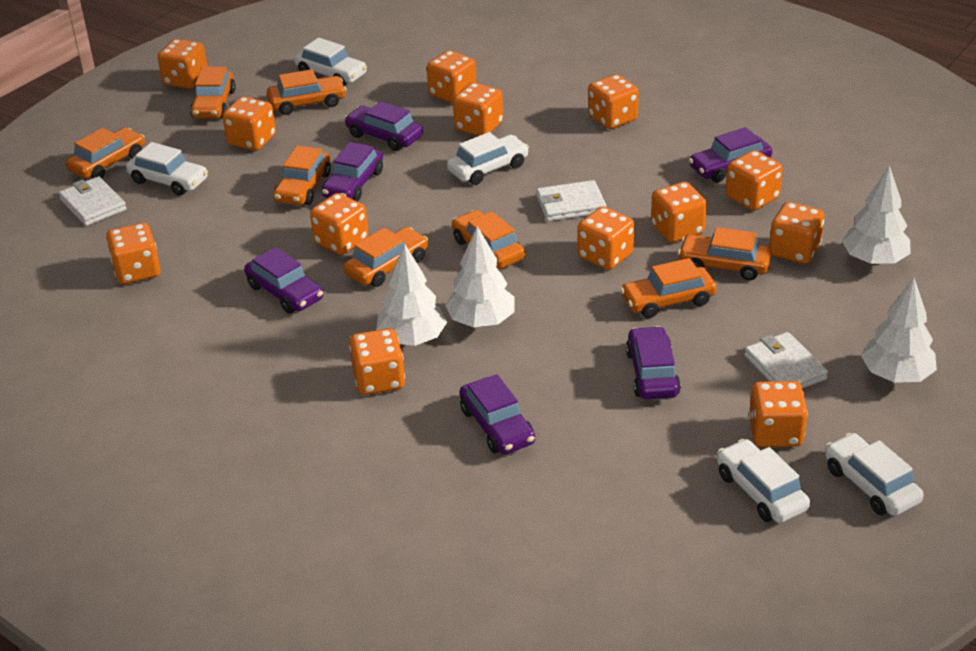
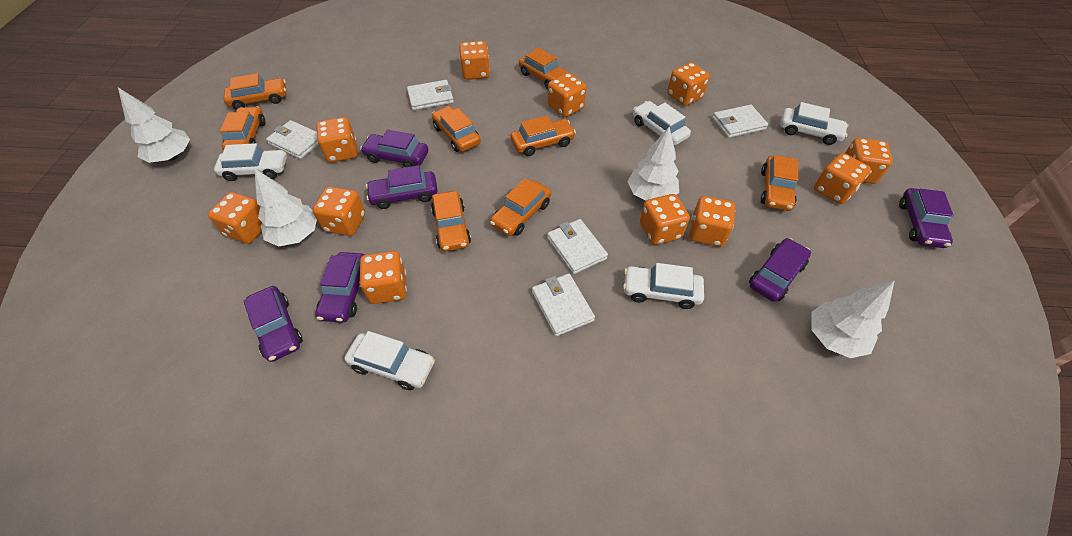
orange dice: 13 -> 11
white wallet: 3 -> 5

